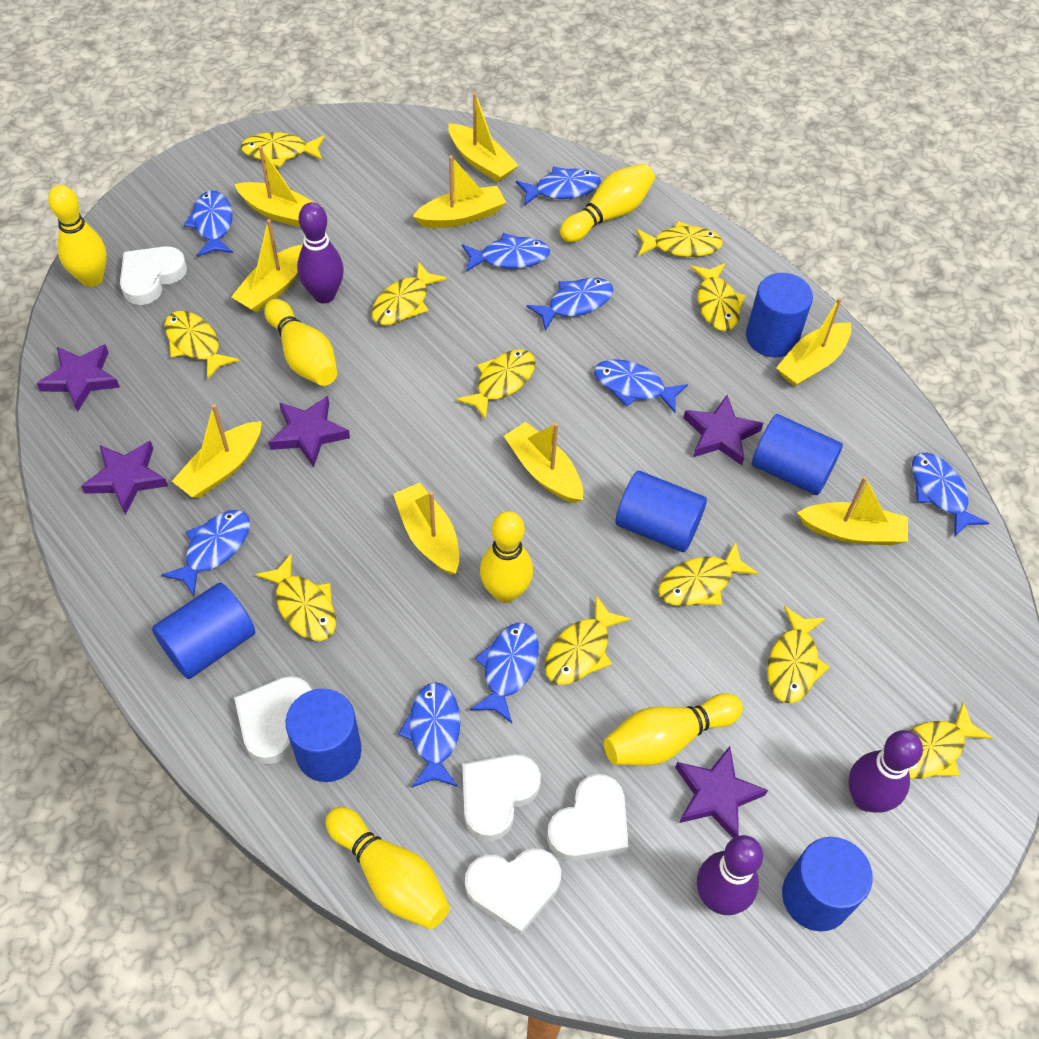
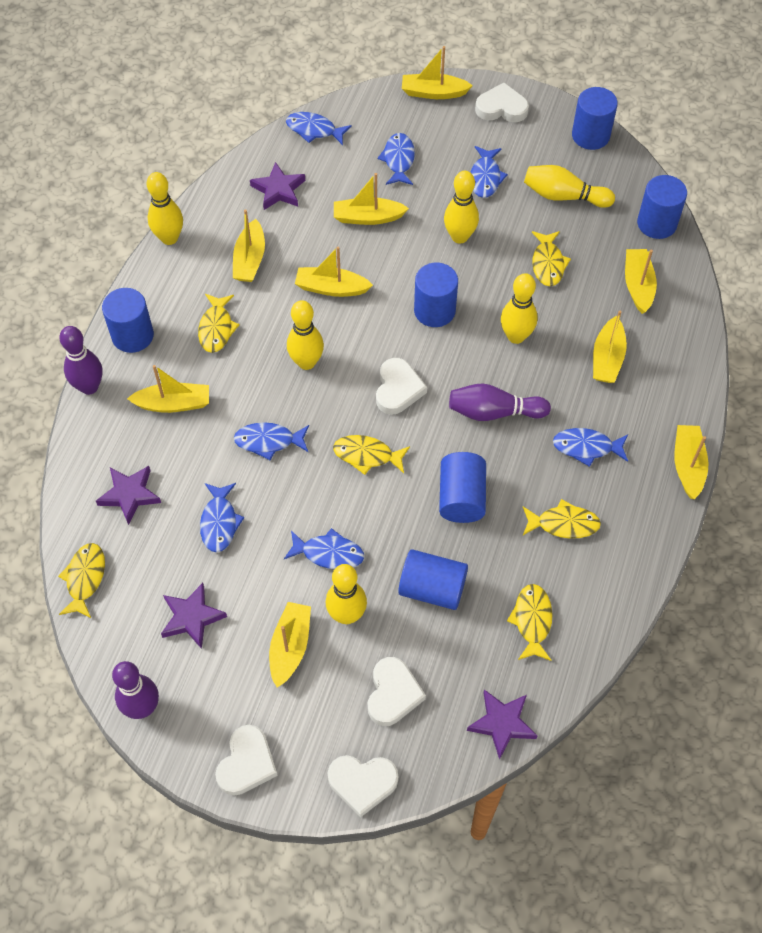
blue fish: 9 -> 7
purple star: 5 -> 4
yellow fish: 11 -> 6

